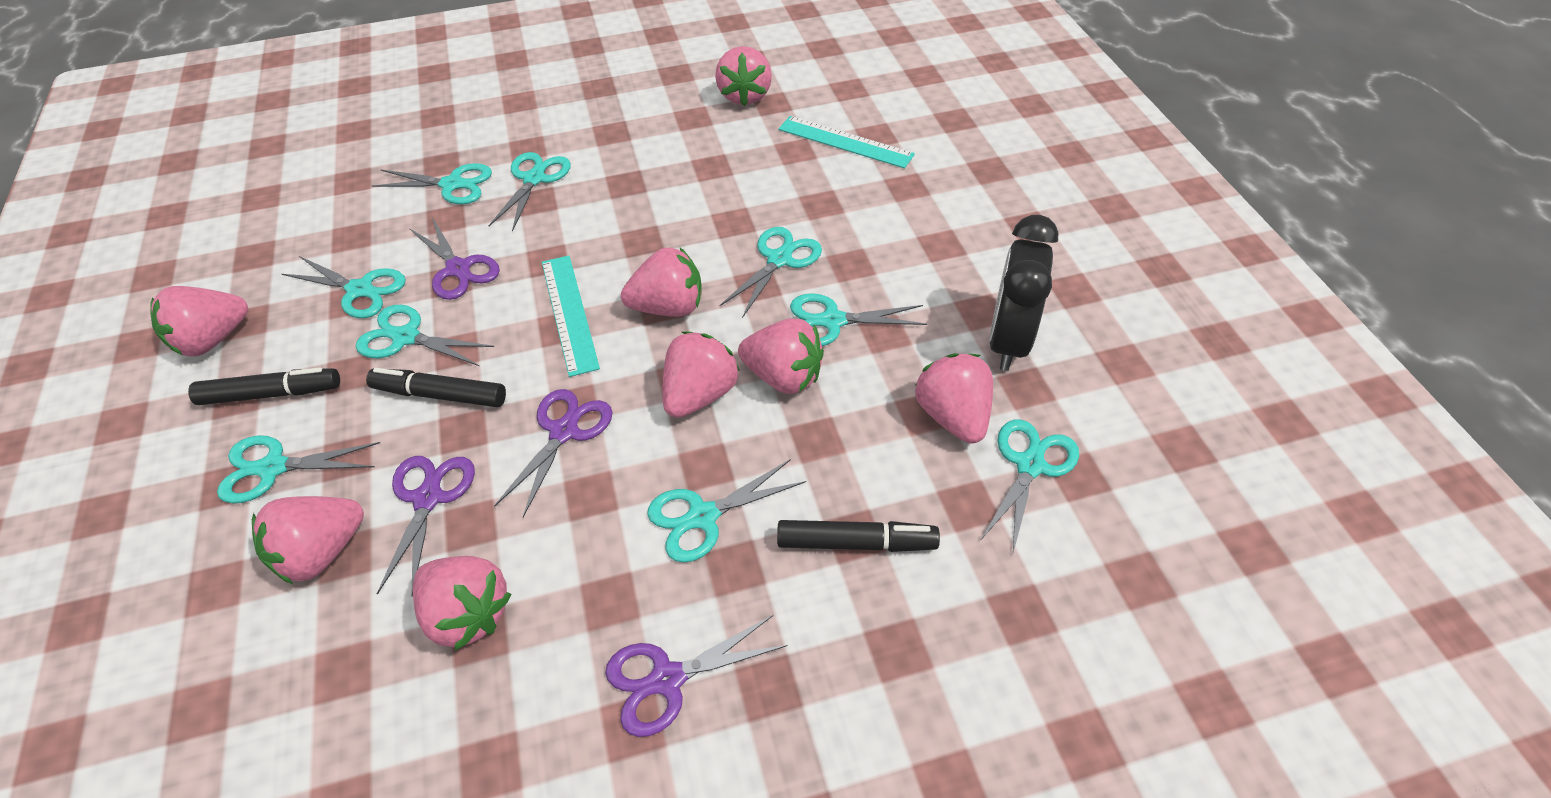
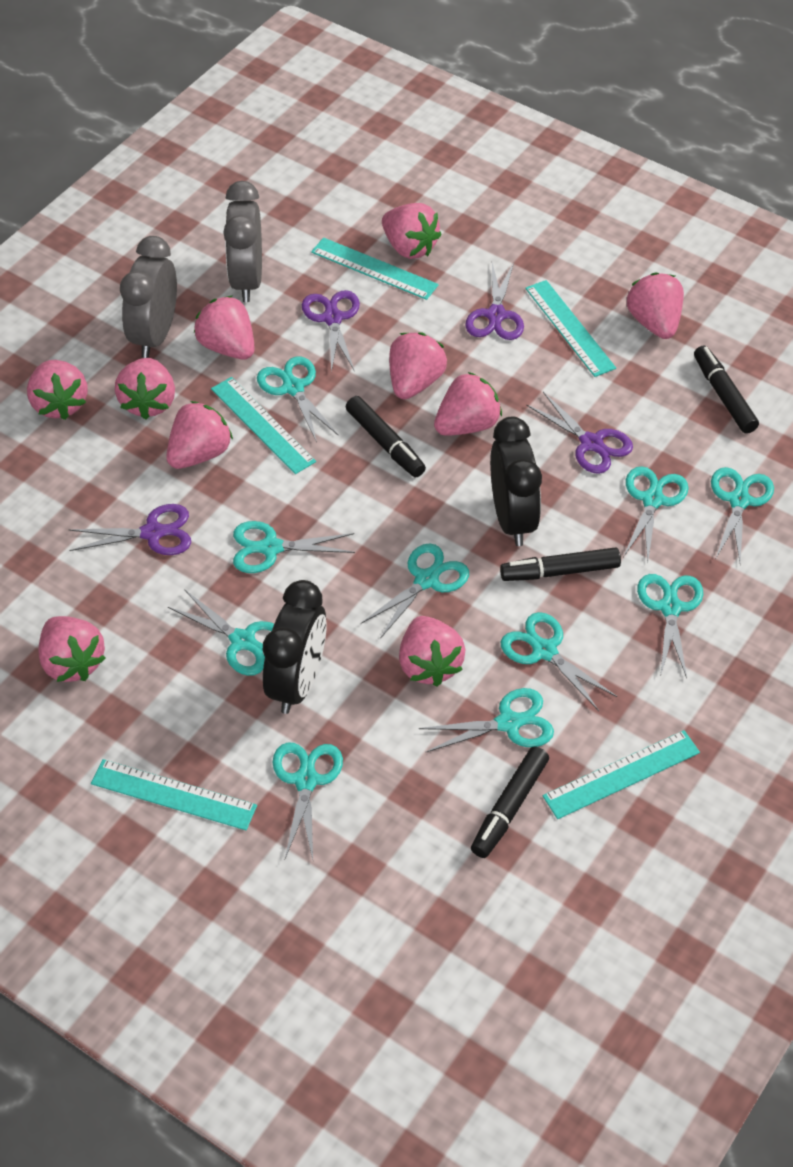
black clock: 1 -> 2
black marker: 3 -> 4
grey clock: 0 -> 2
pink strawberry: 8 -> 10
turquoise ruler: 2 -> 5
turquoise scissors: 9 -> 10

